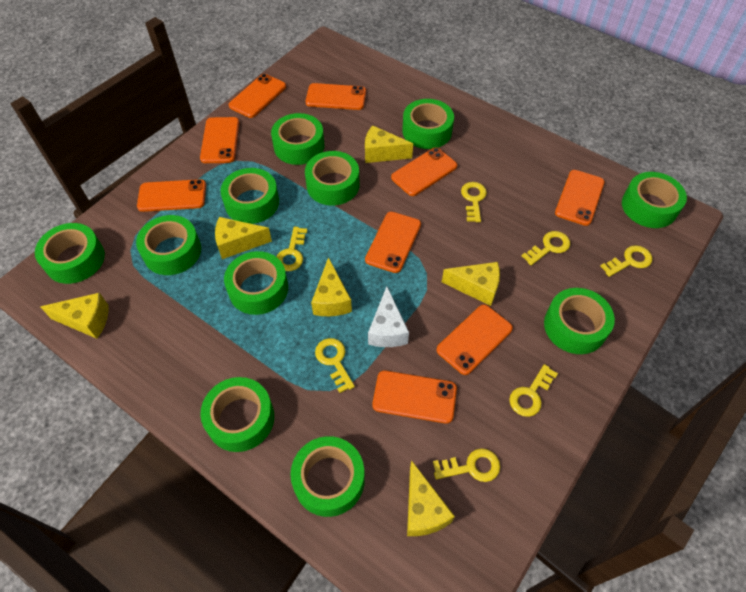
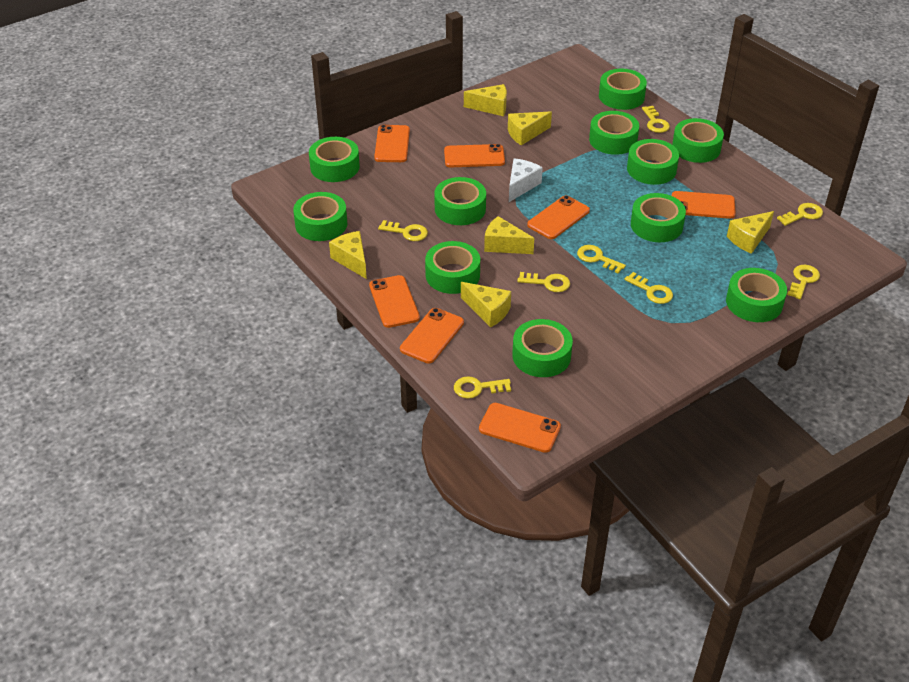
orange phone: 9 -> 7
yellow key: 7 -> 8

